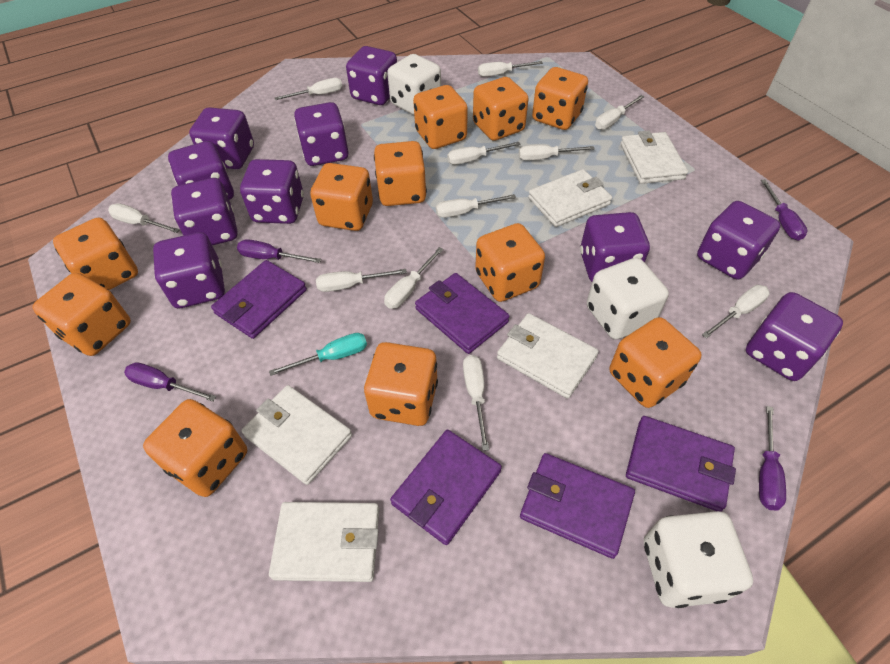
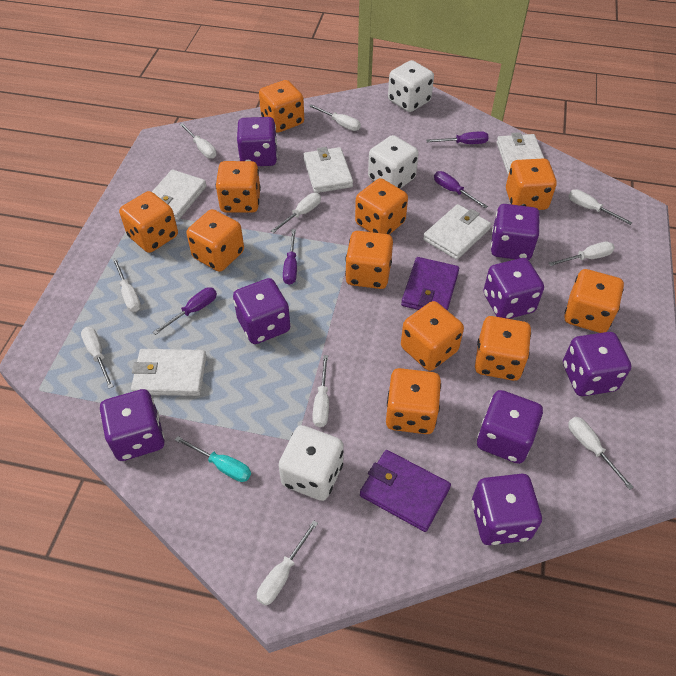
purple dice: 10 -> 8
purple wallet: 5 -> 2
white screwdriver: 11 -> 10

